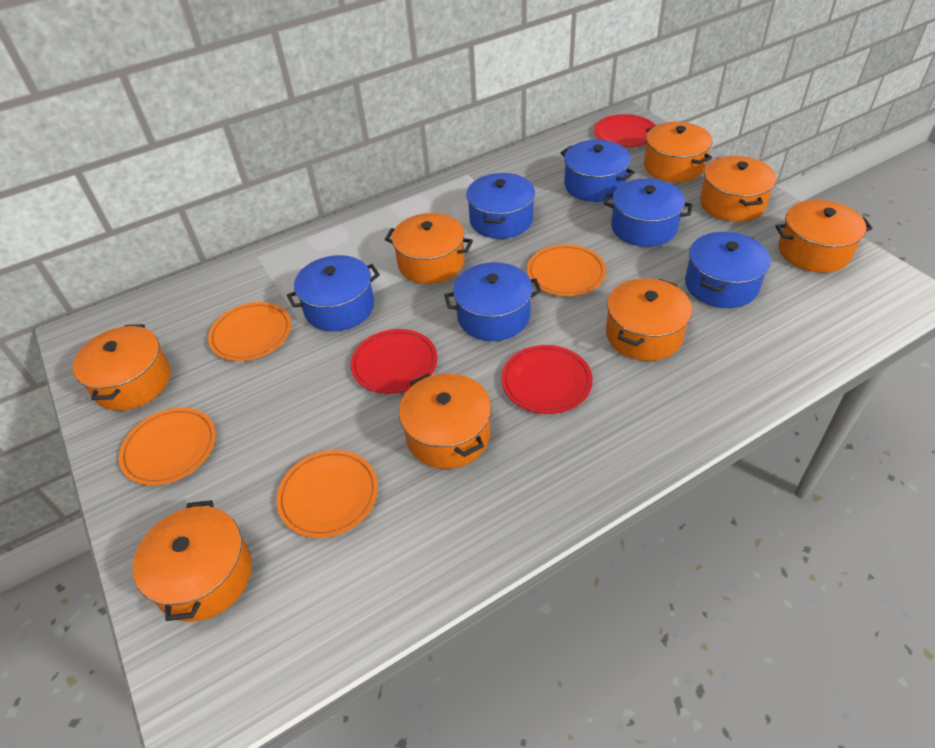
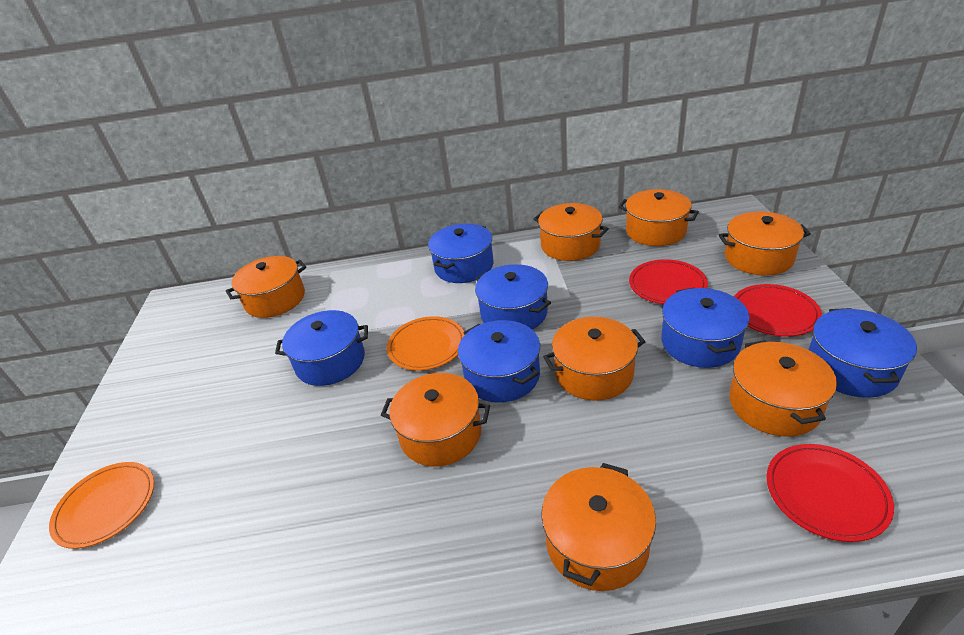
orange plate: 4 -> 2

